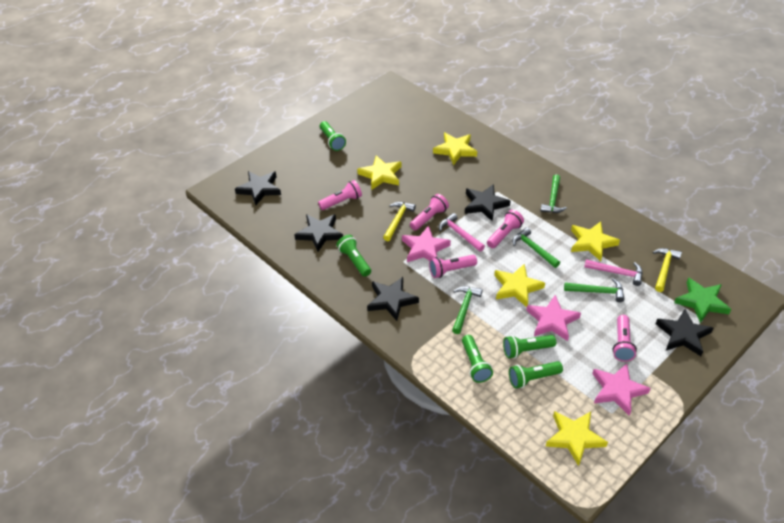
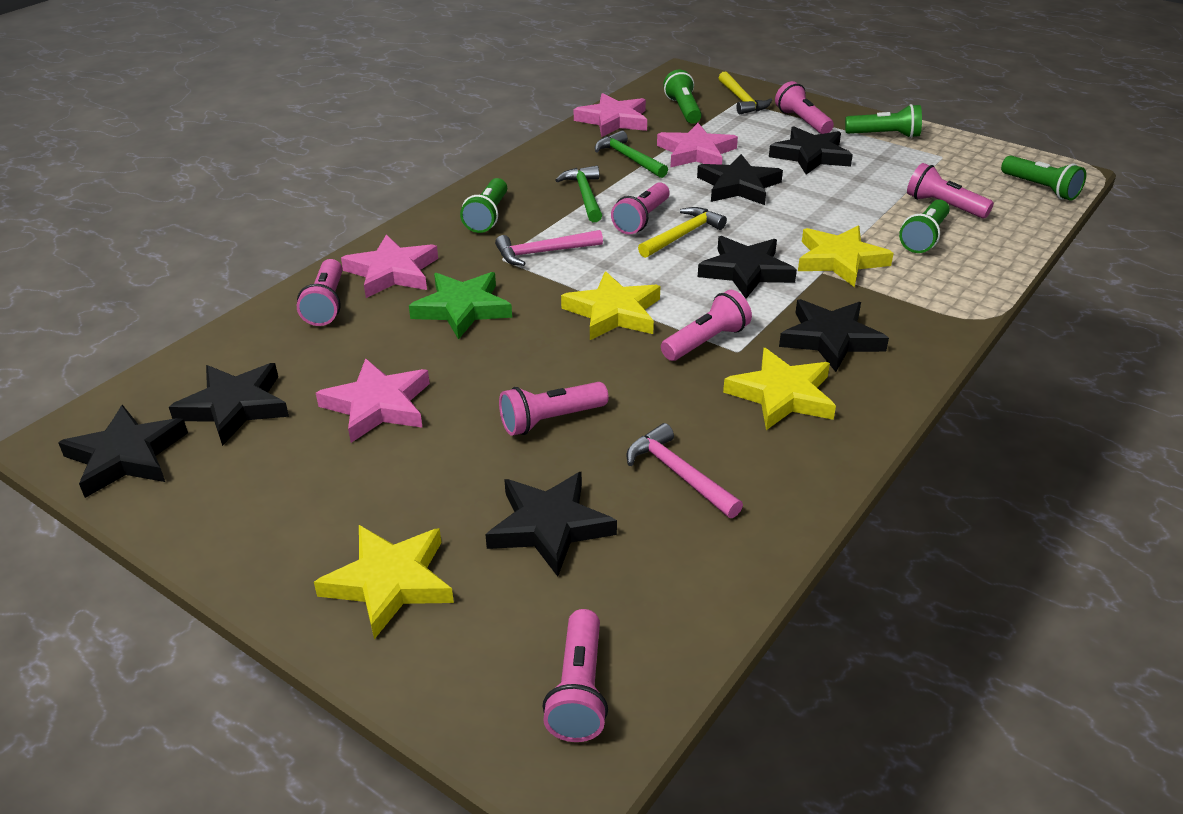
black star: 5 -> 7
green hammer: 4 -> 2
pink flashlight: 5 -> 7
pink star: 3 -> 4
yellow star: 5 -> 4

